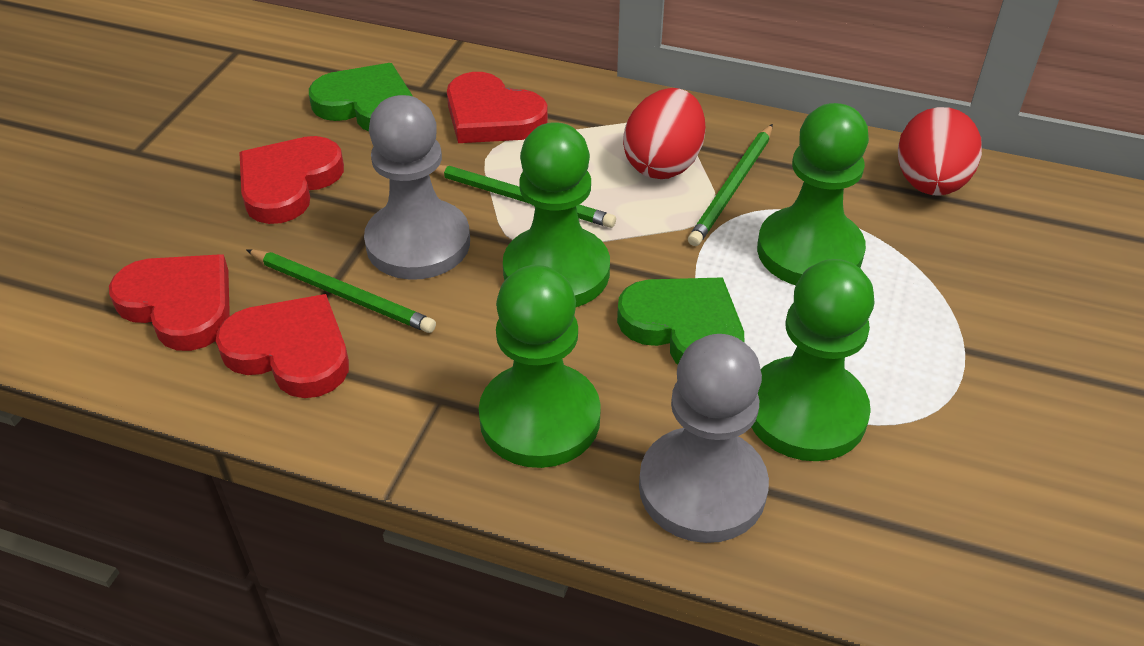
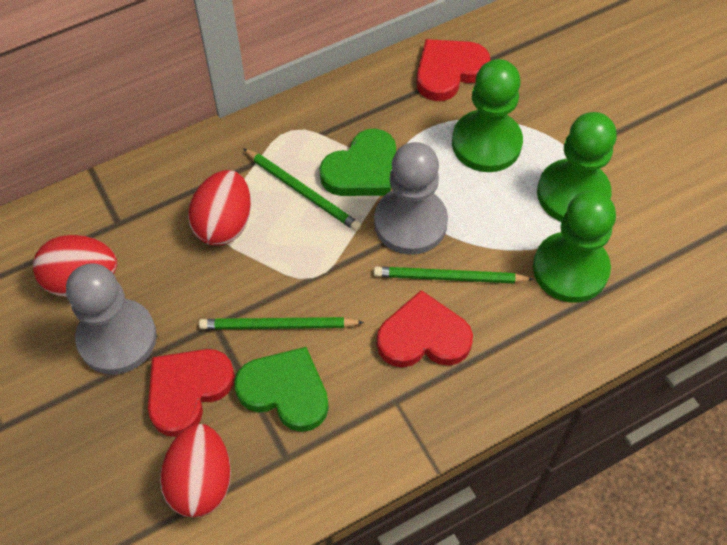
green pawn: 4 -> 3
red egg: 2 -> 3
red heart: 4 -> 3

